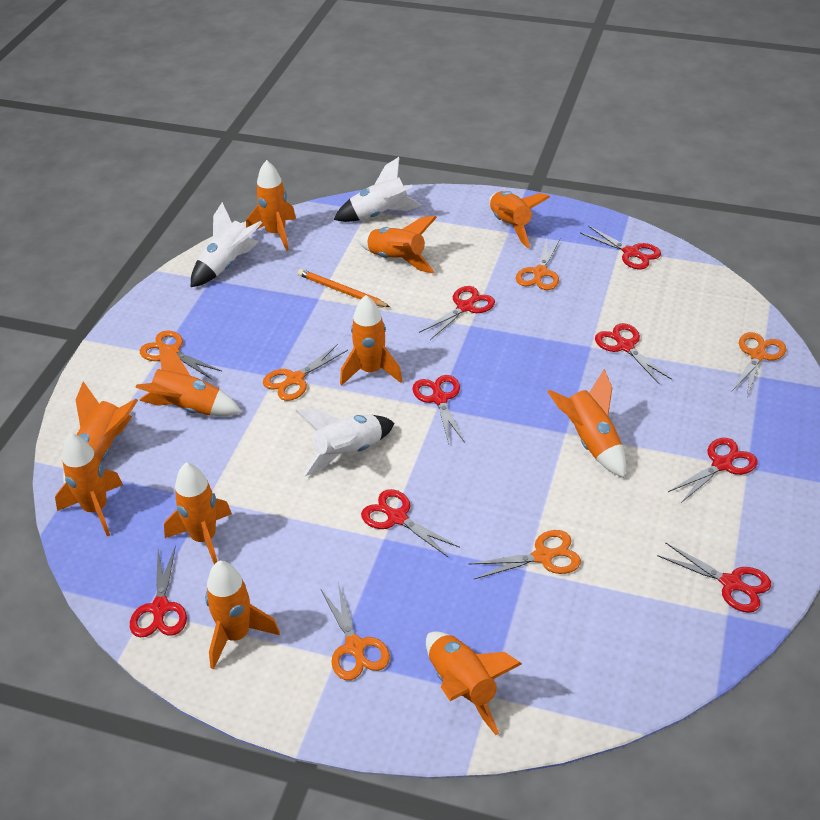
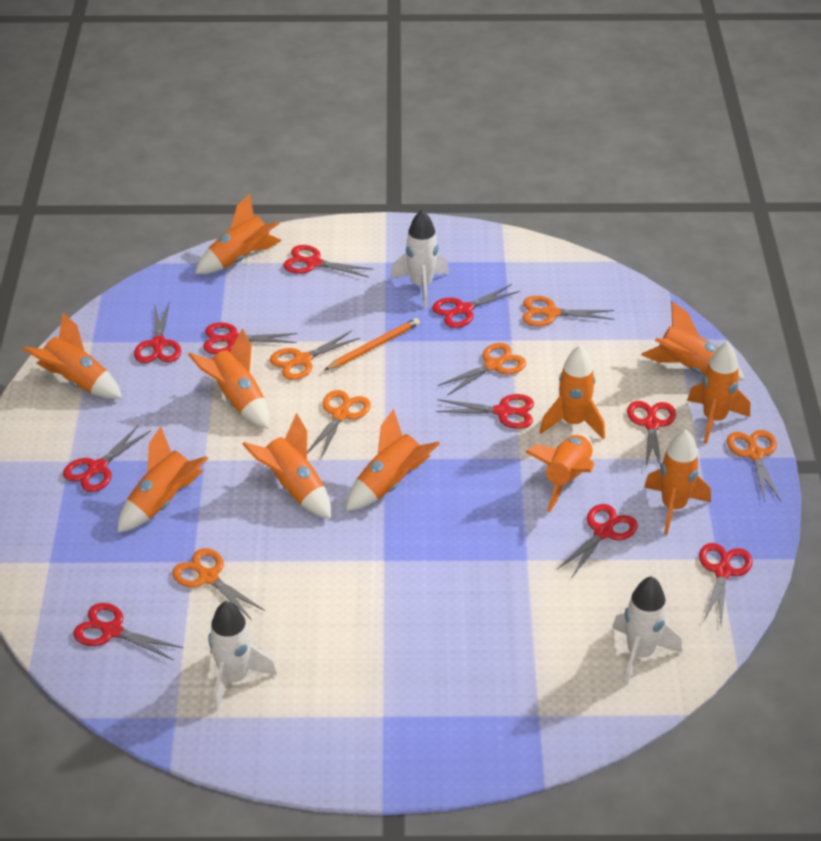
red scissors: 8 -> 10

